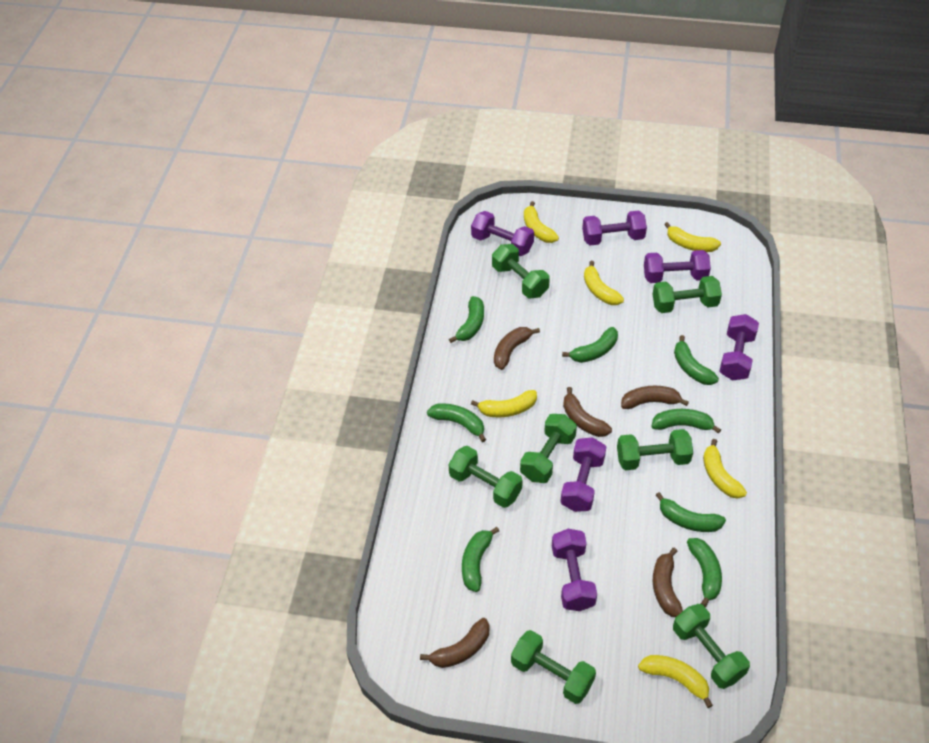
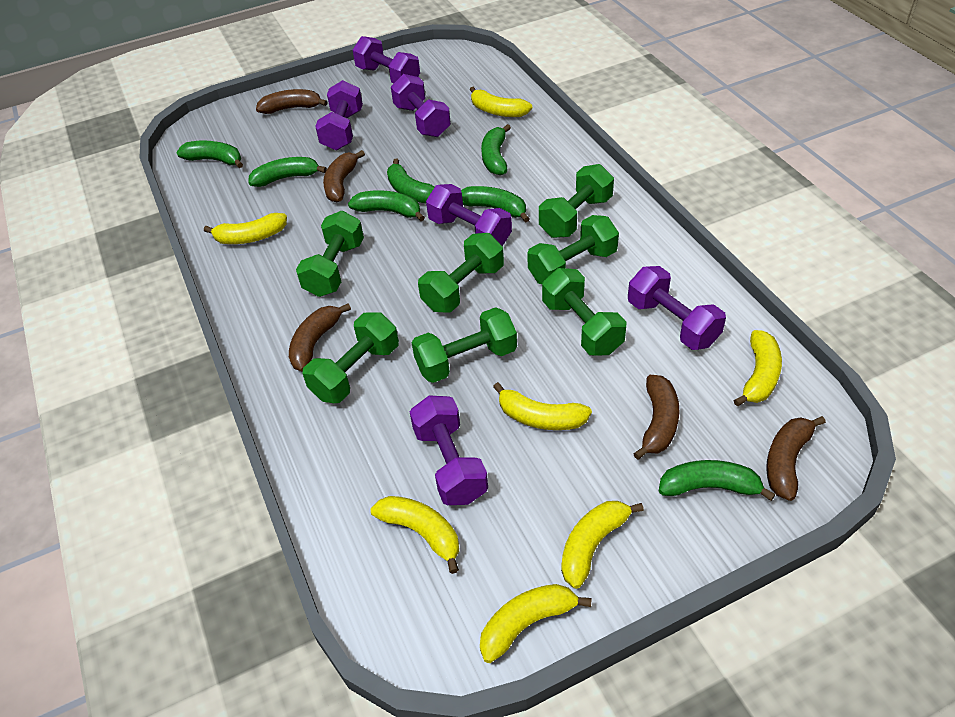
green banana: 8 -> 7
yellow banana: 6 -> 7

